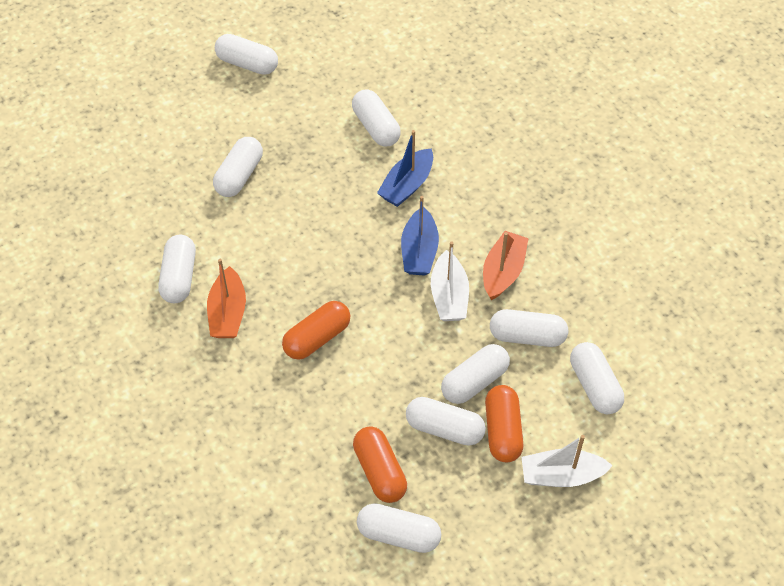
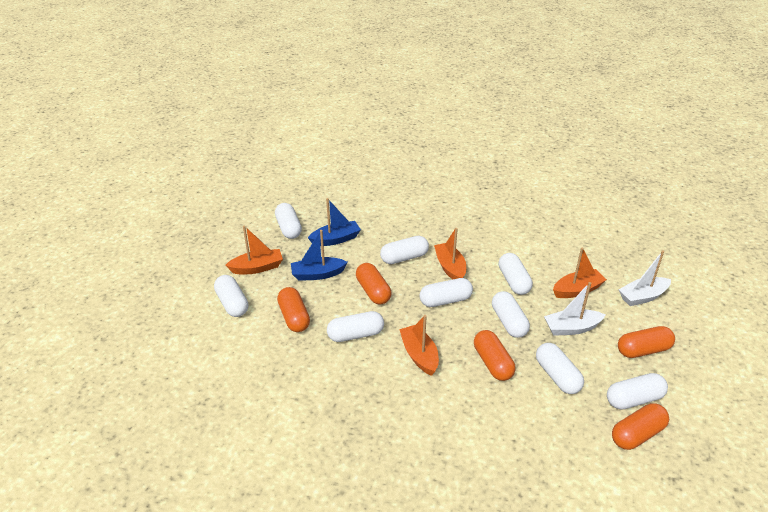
orange boat: 2 -> 4
orange capsule: 3 -> 5

